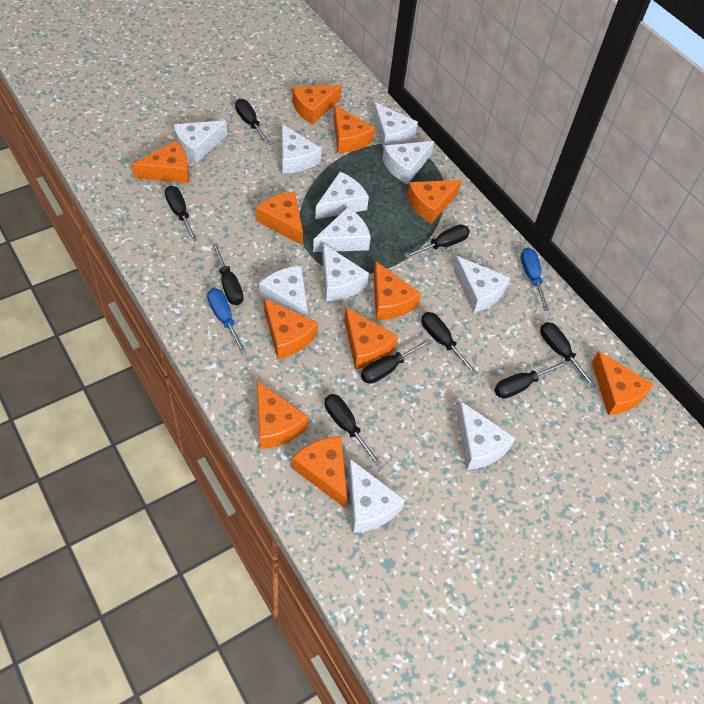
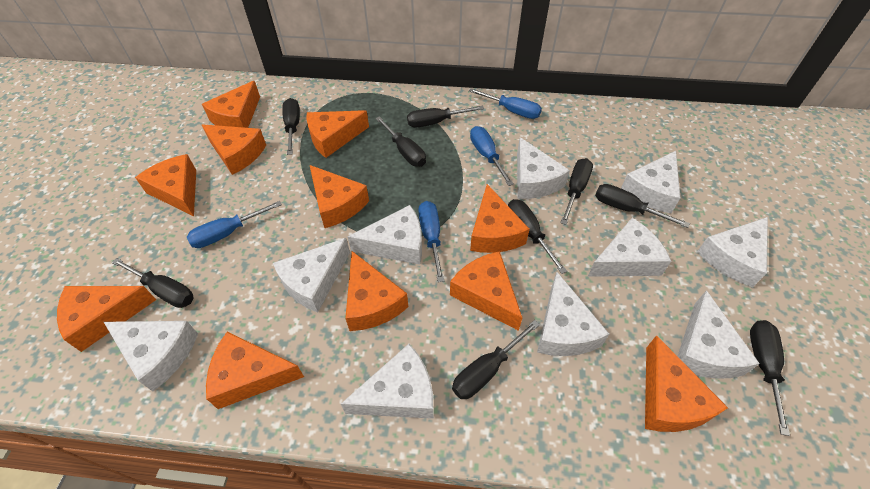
blue screwdriver: 2 -> 4
white cheese: 11 -> 10

